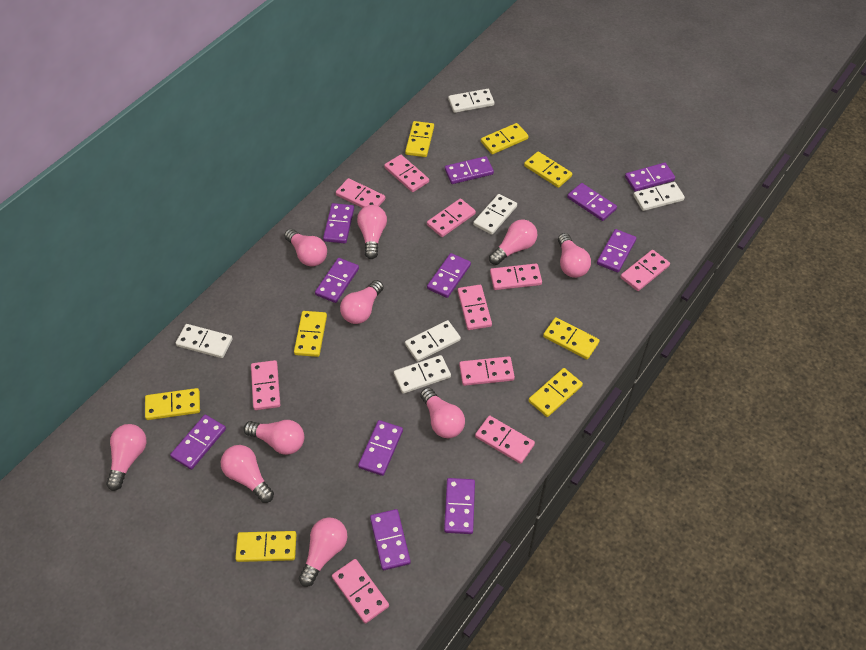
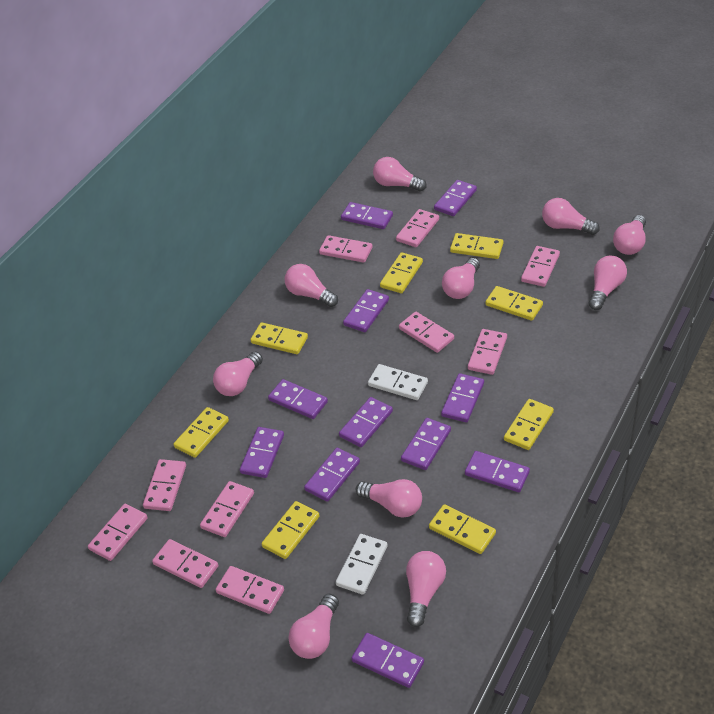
white domino: 6 -> 2

